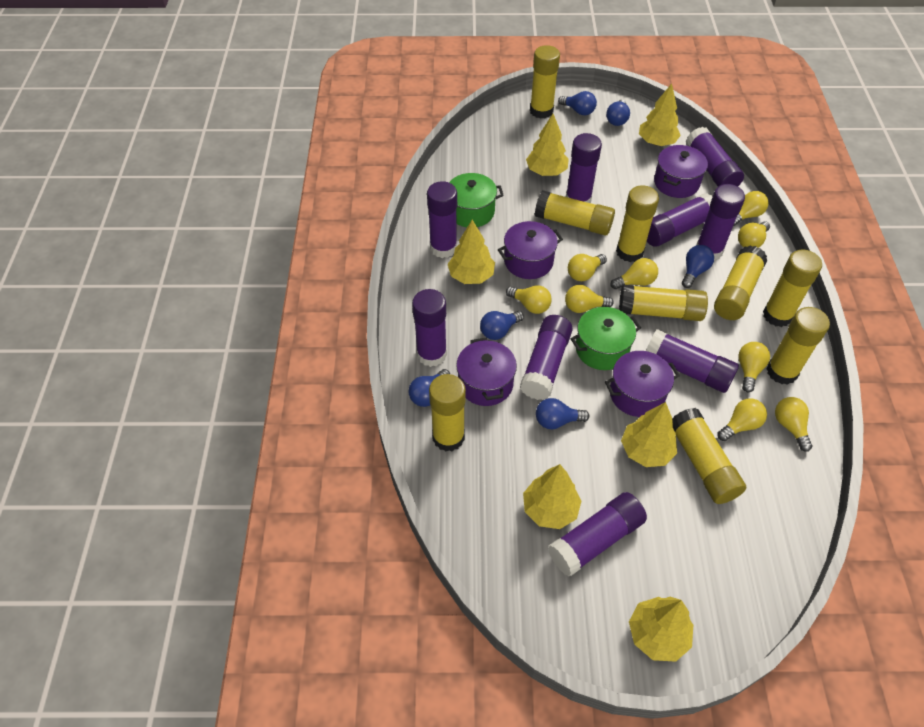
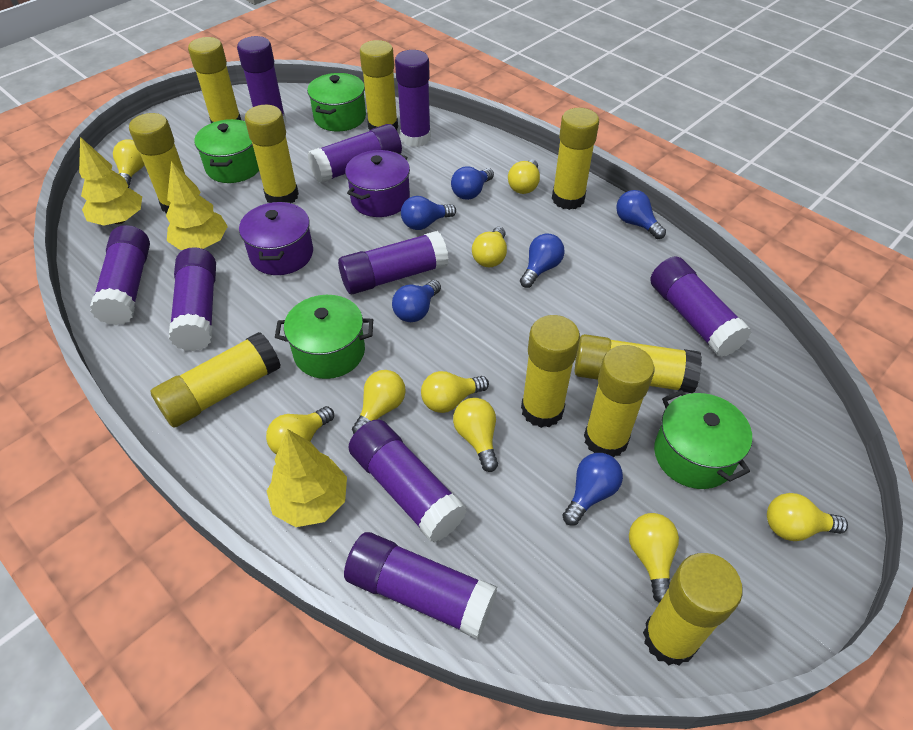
green pot: 2 -> 4
purple pot: 4 -> 2
yellow glue stick: 9 -> 10
yellow tree: 6 -> 3

